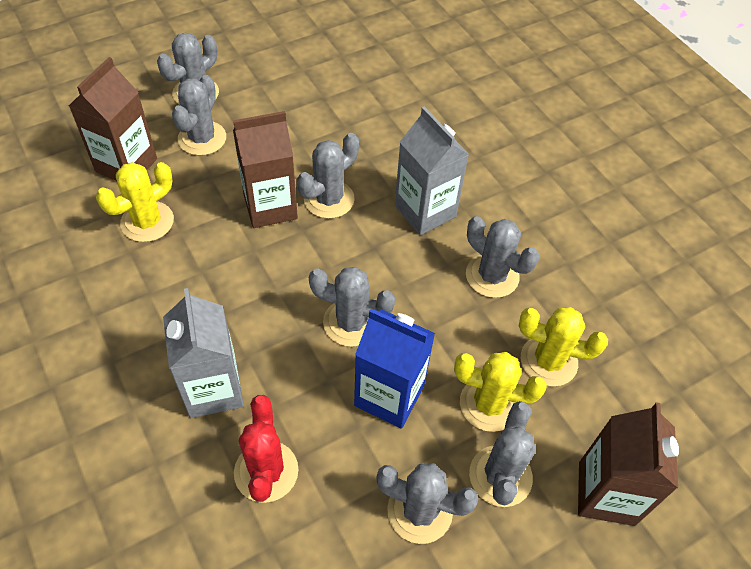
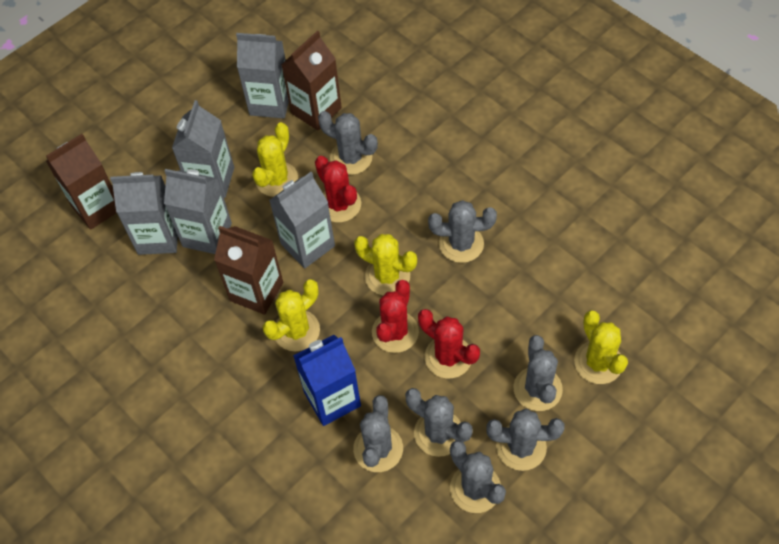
grey carton: 2 -> 5
red cactus: 1 -> 3
yellow cactus: 3 -> 4

